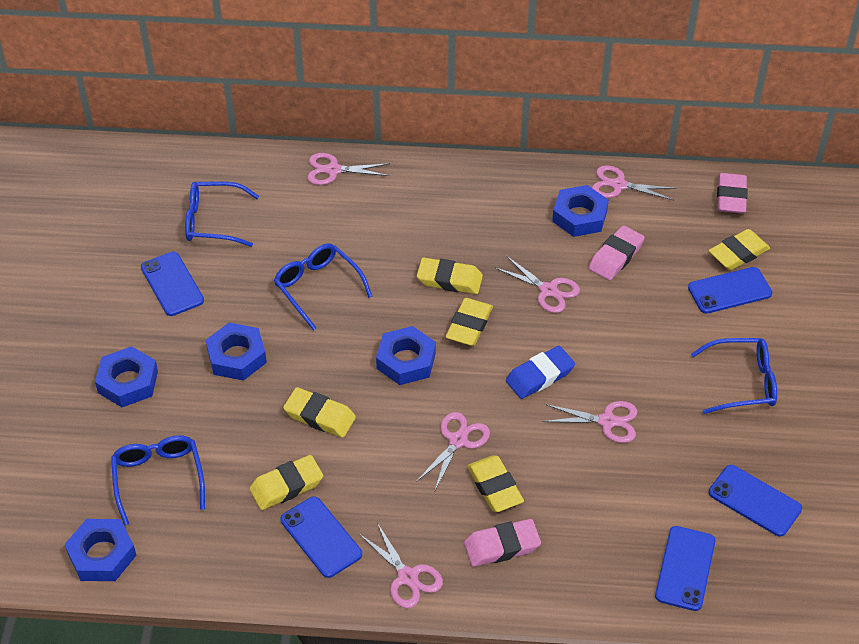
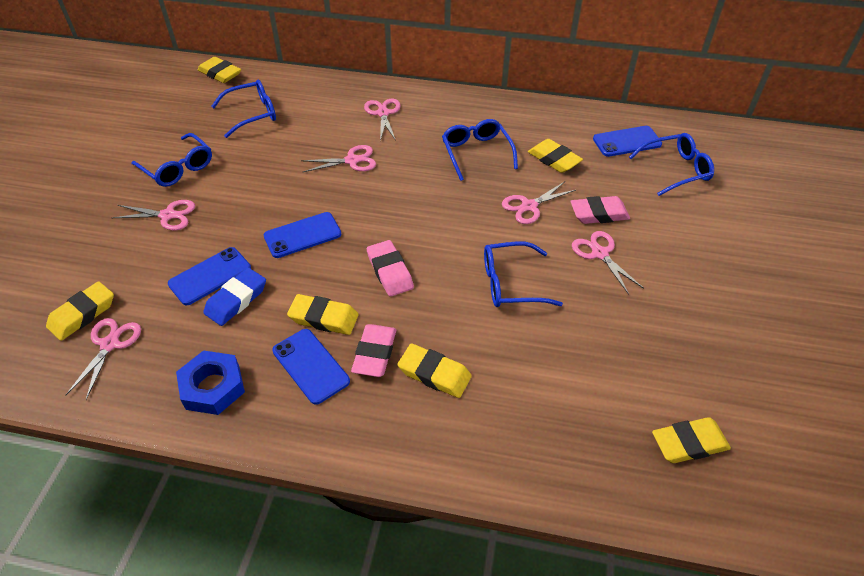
blue glasses: 4 -> 5
blue nut: 5 -> 1
blue phone: 5 -> 4

